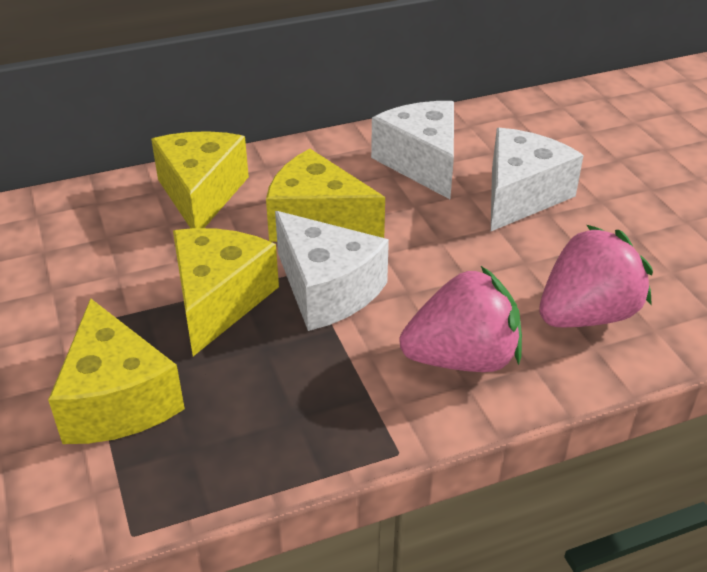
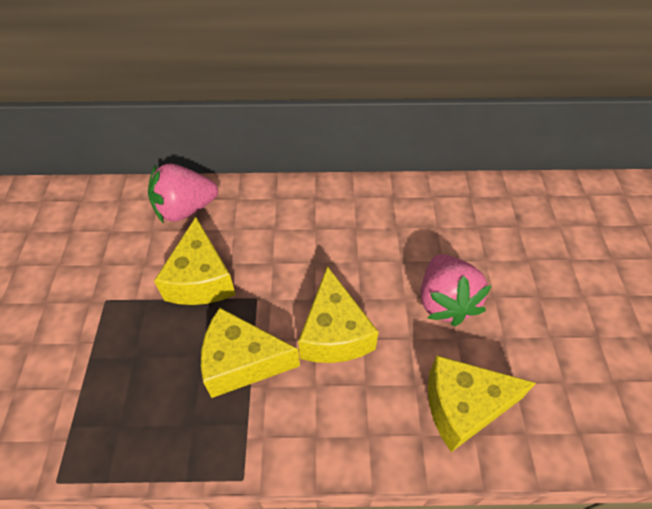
white cheese: 3 -> 0

